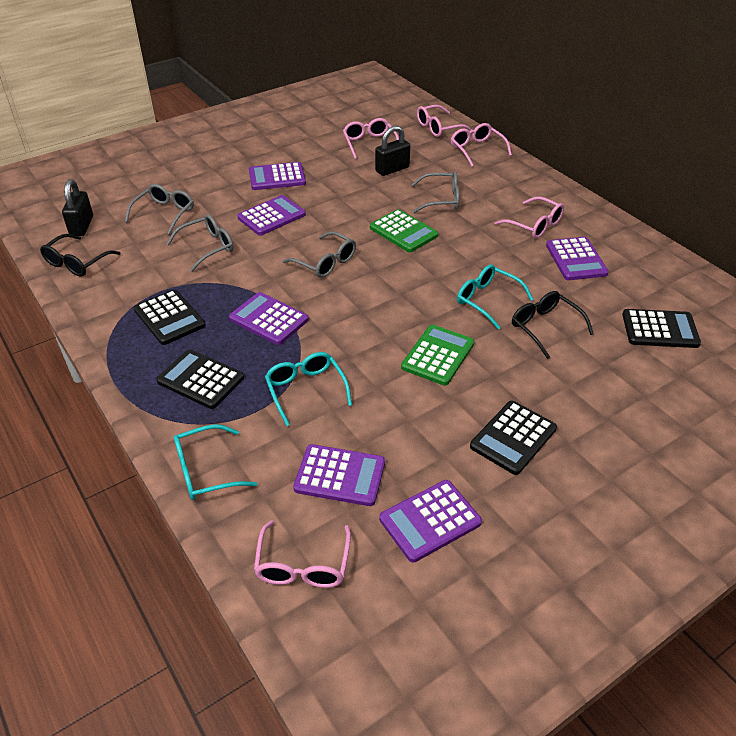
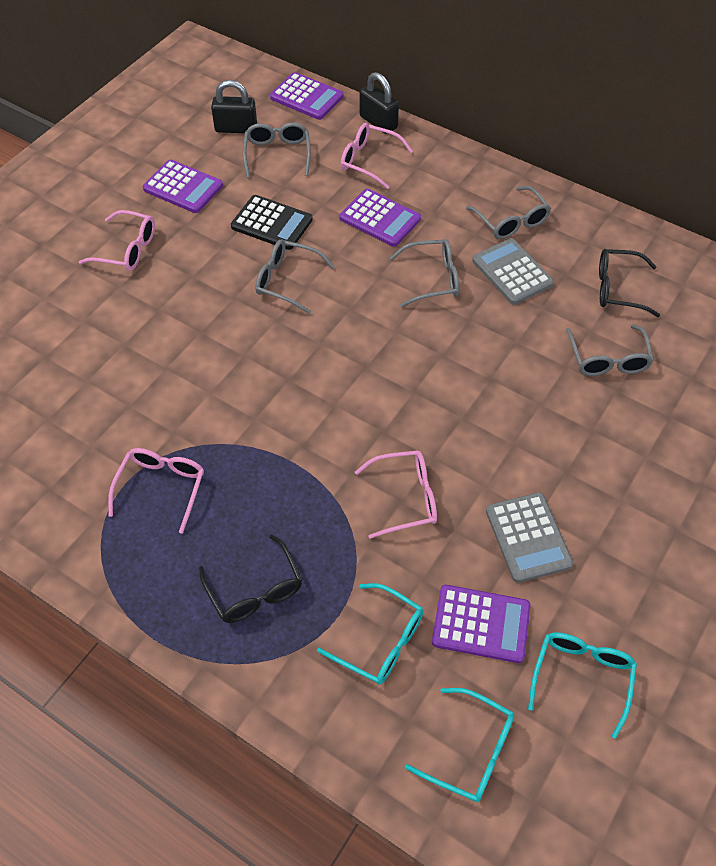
black calculator: 4 -> 1
green calculator: 2 -> 0
grey calculator: 0 -> 2
grey glasses: 4 -> 5
pink glasses: 5 -> 4
purple calculator: 6 -> 4

